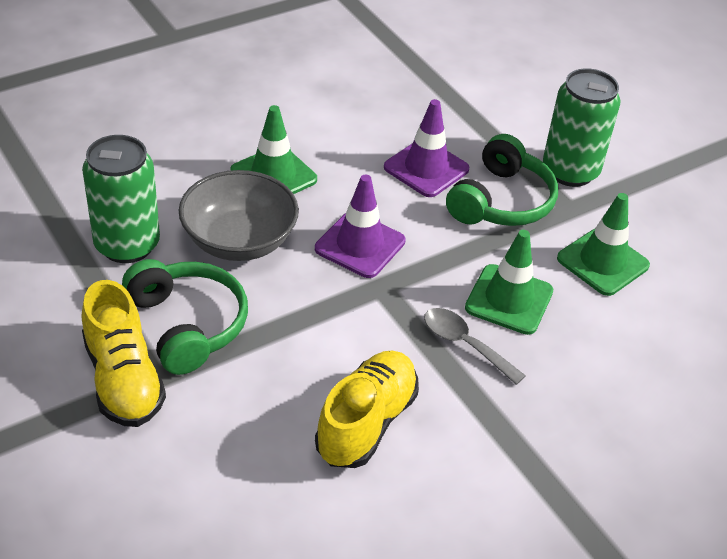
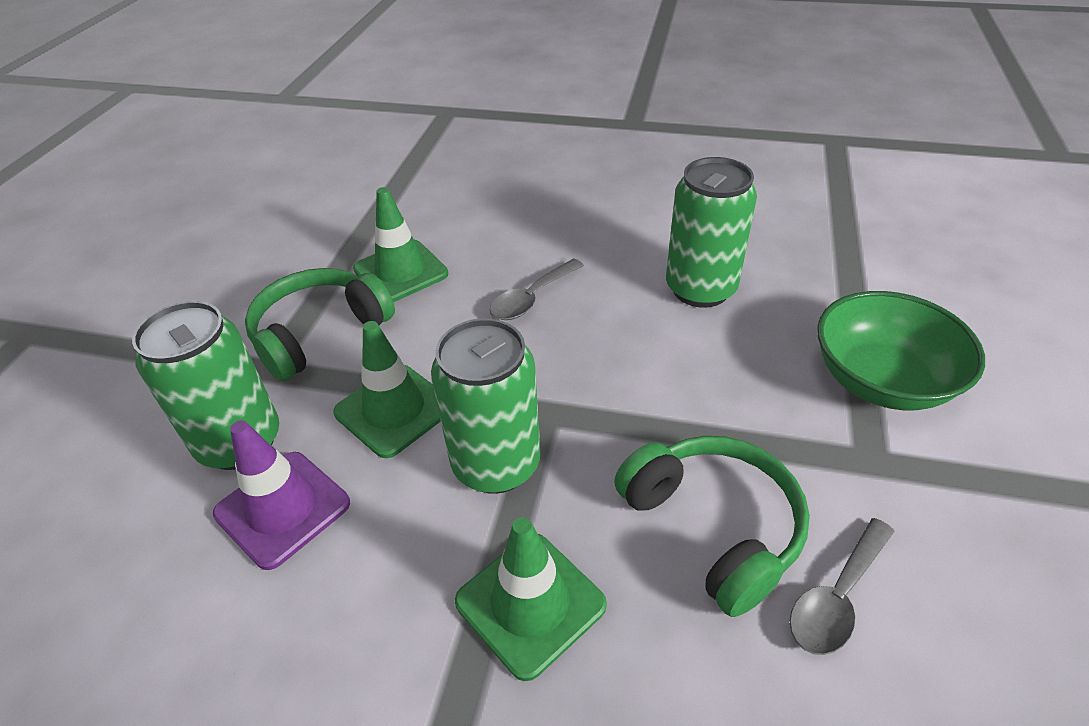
green bowl: 0 -> 1
green can: 2 -> 3
grey bowl: 1 -> 0
grey spoon: 1 -> 2
purple traffic cone: 2 -> 1
yellow shoe: 2 -> 0

